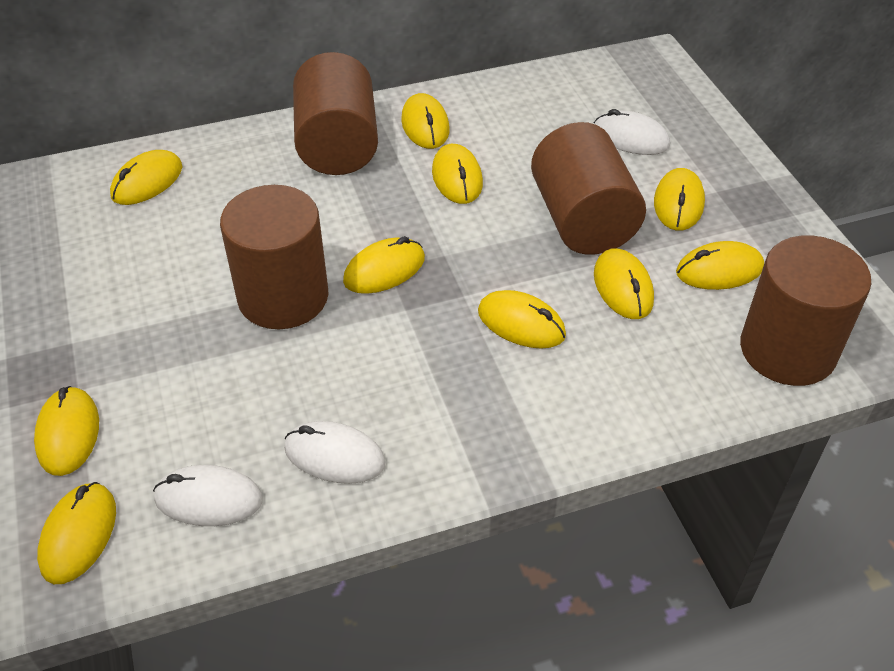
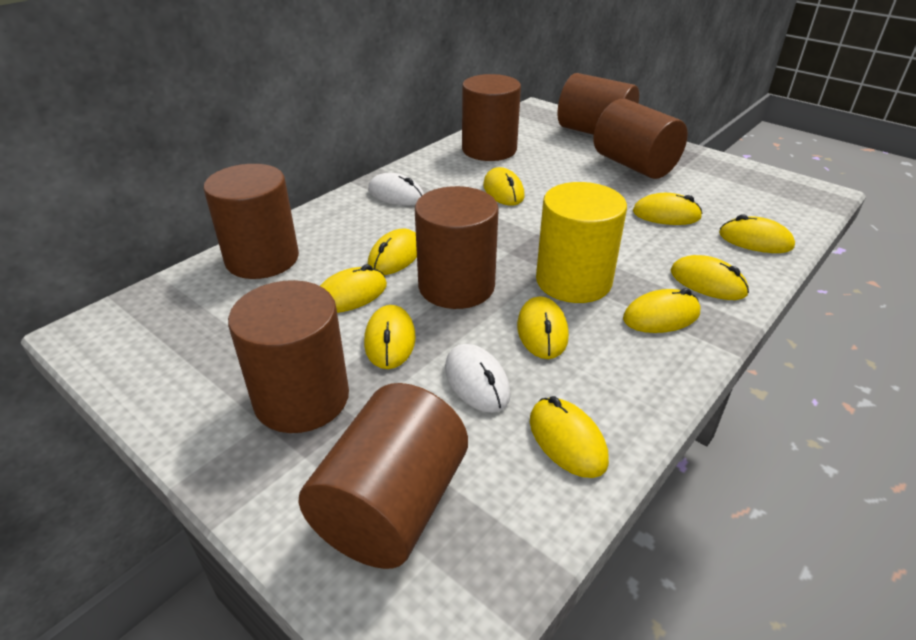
brown cylinder: 4 -> 7
white mouse: 3 -> 2
yellow cylinder: 0 -> 1

